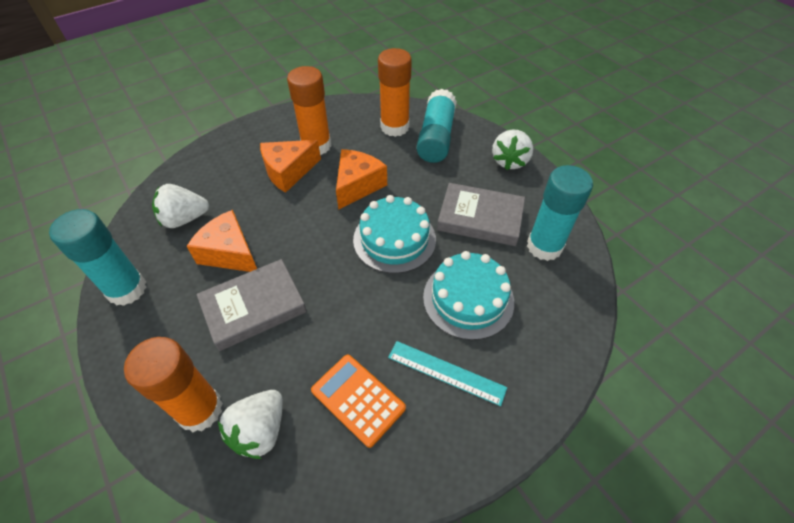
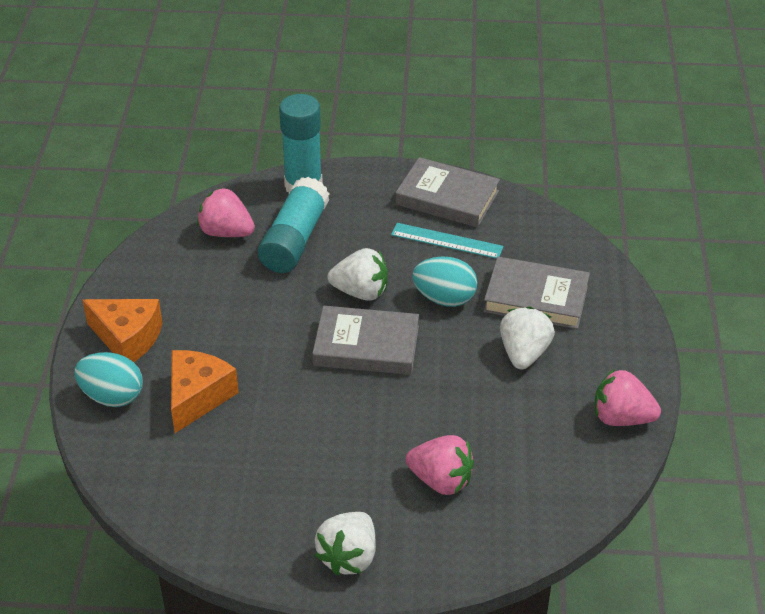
grey book: 2 -> 3
orange calculator: 1 -> 0
orange cheese: 3 -> 2
orange glue stick: 3 -> 0
pink strawberry: 0 -> 3
turquoise cake: 2 -> 0
turquoise egg: 0 -> 2
turquoise glue stick: 3 -> 2

